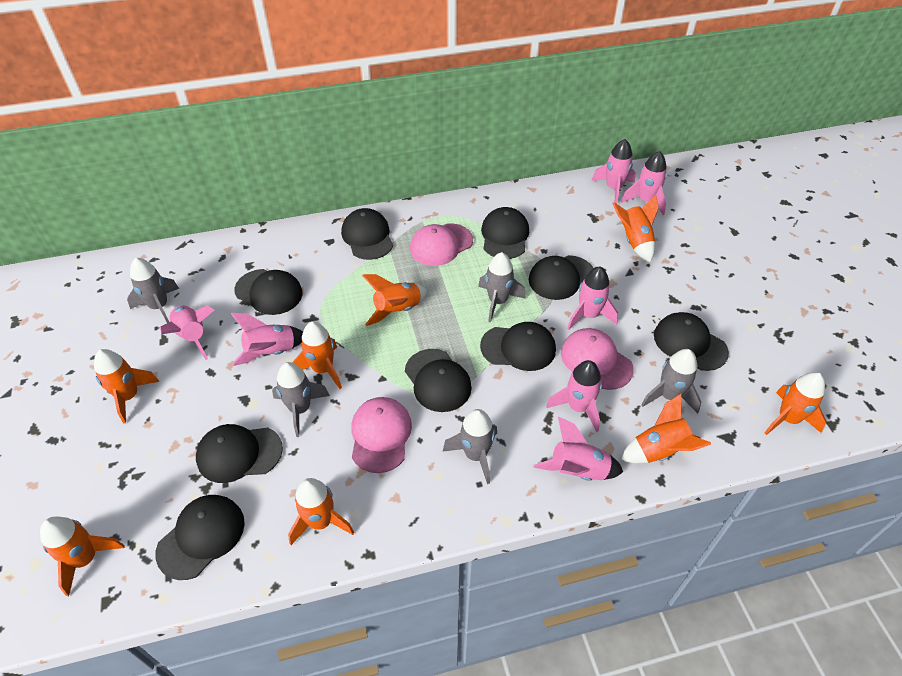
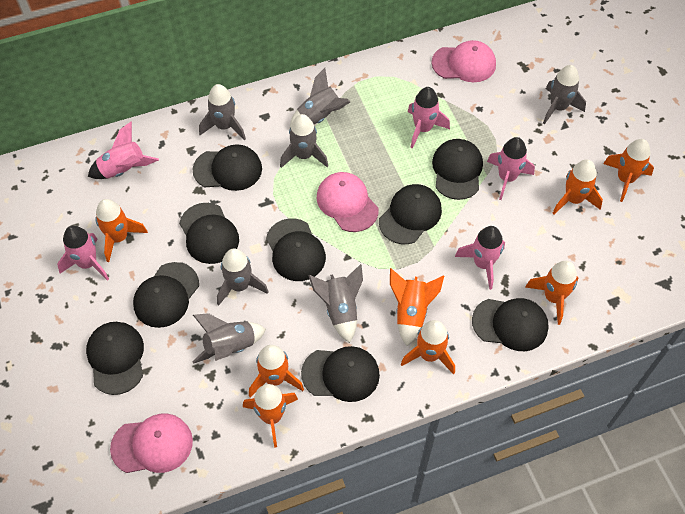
grey rocket: 5 -> 7
pink rocket: 7 -> 5

